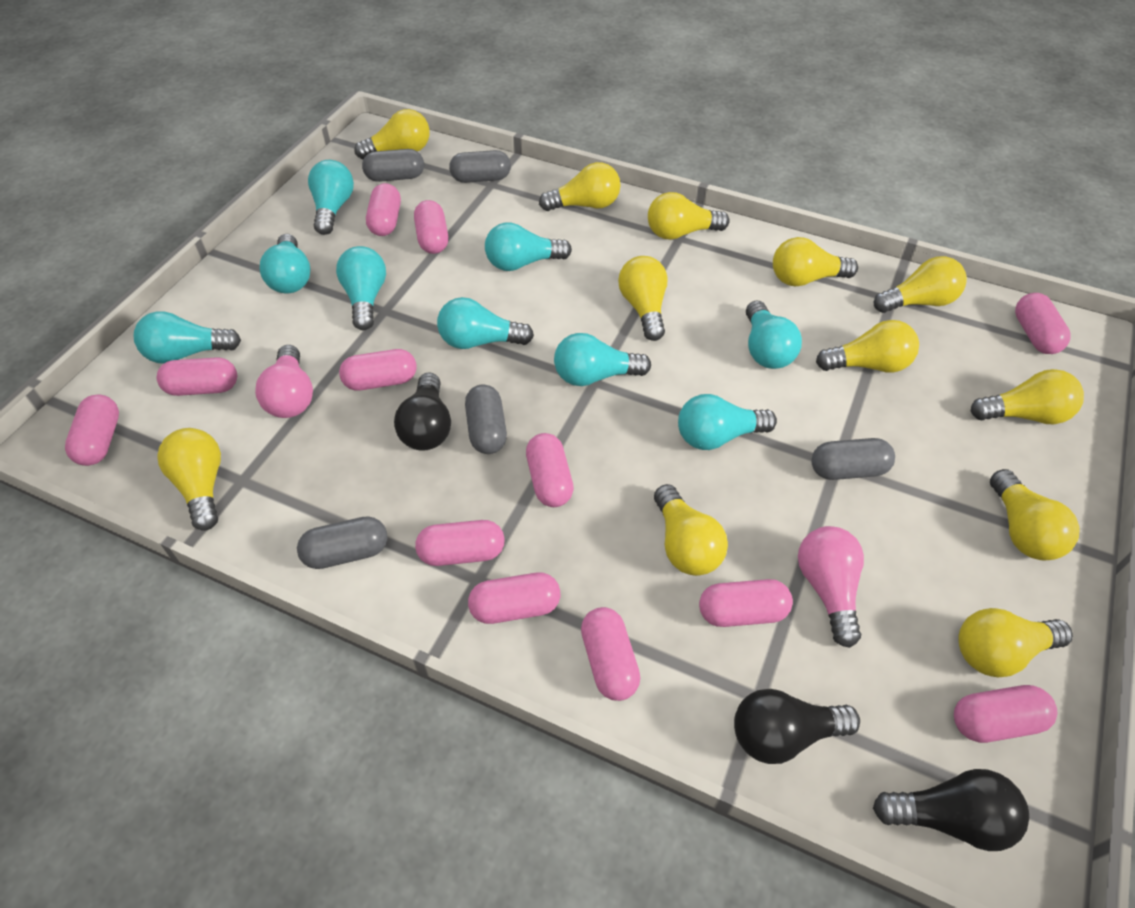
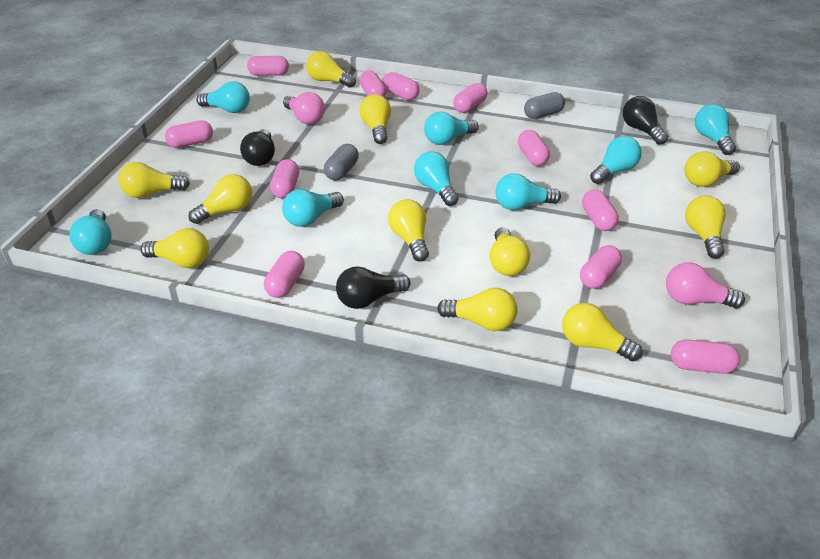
grey capsule: 5 -> 2
pink capsule: 12 -> 11
turquoise light bulb: 9 -> 8
yellow light bulb: 12 -> 11

